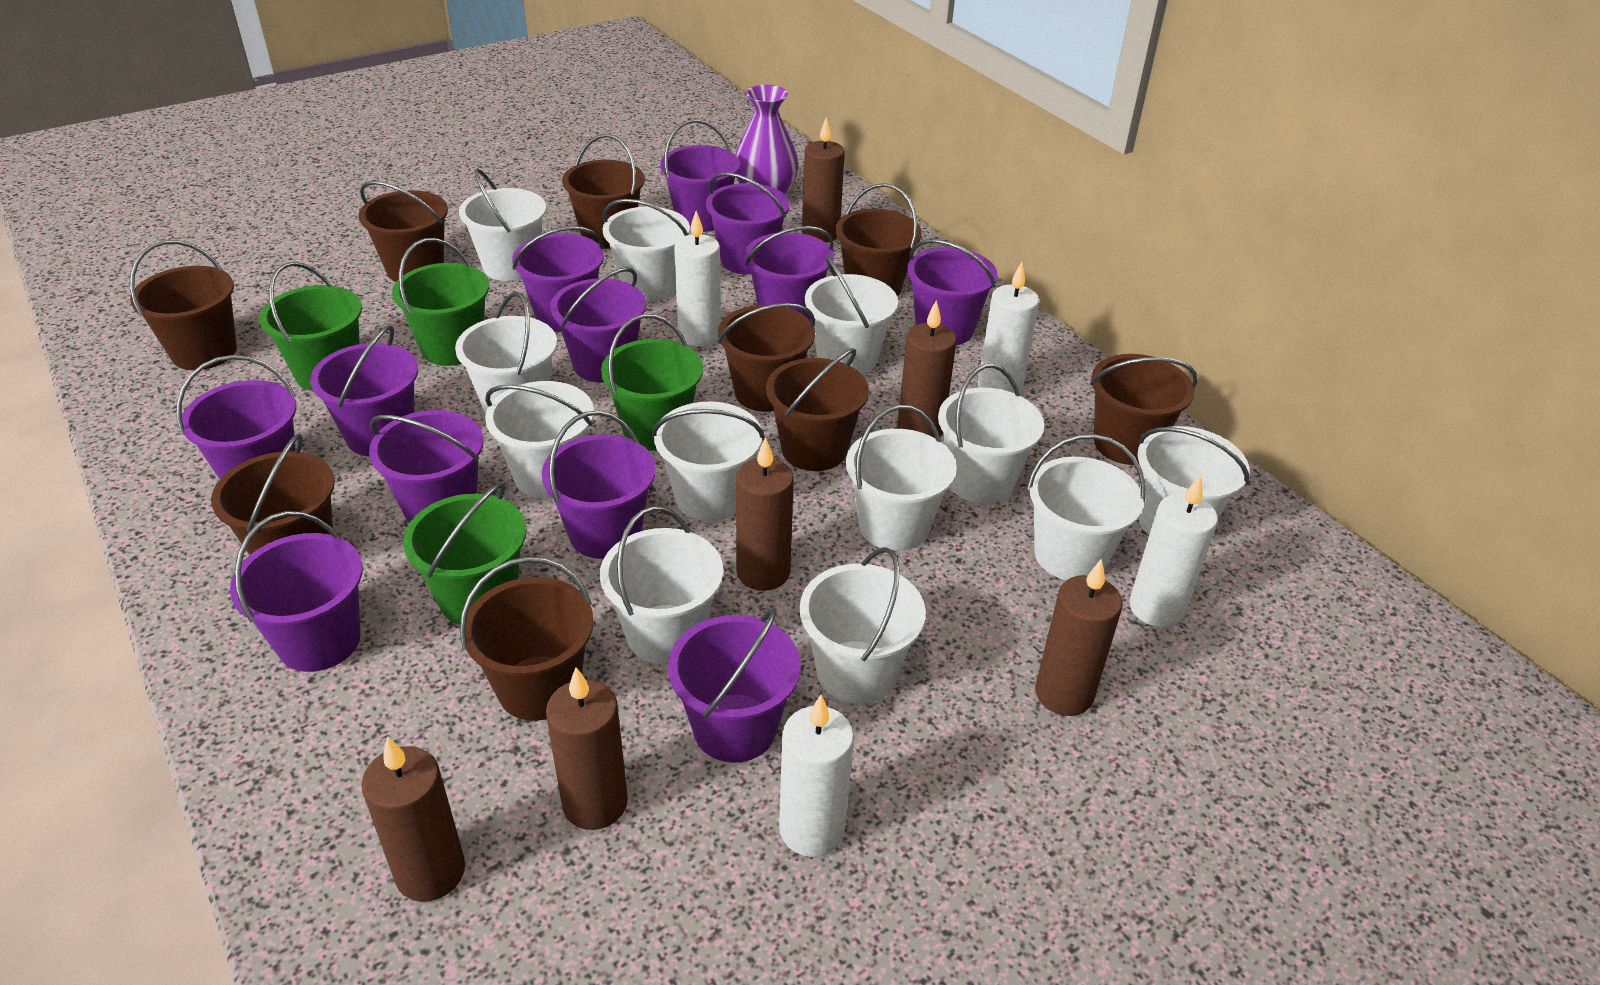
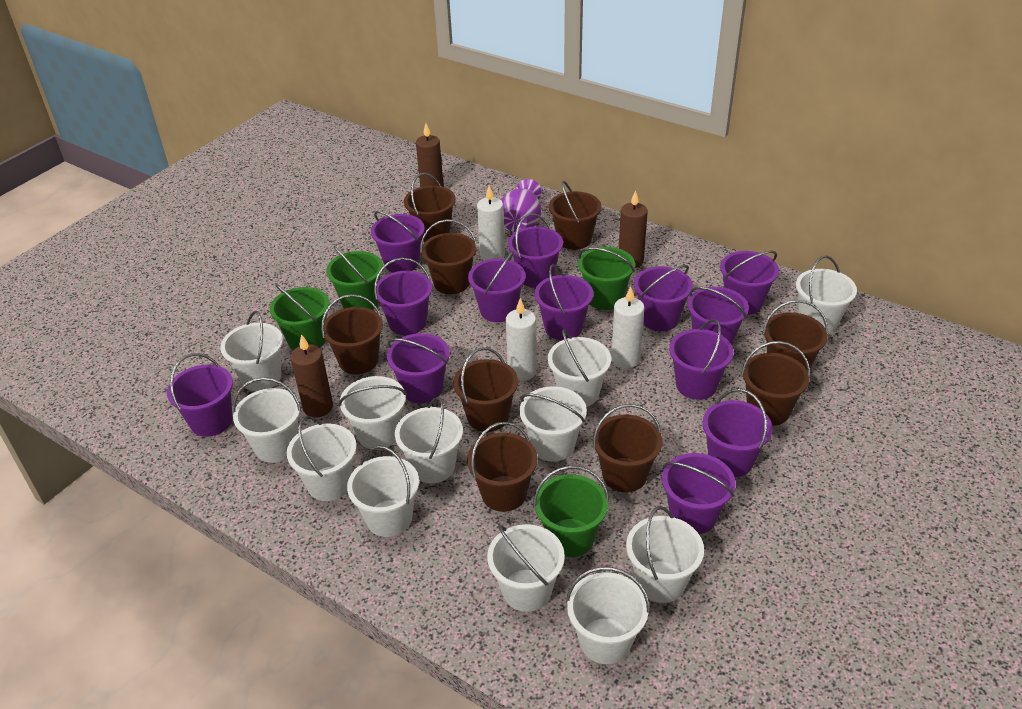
brown candle: 6 -> 3
purple bucket: 12 -> 13
white candle: 4 -> 3

